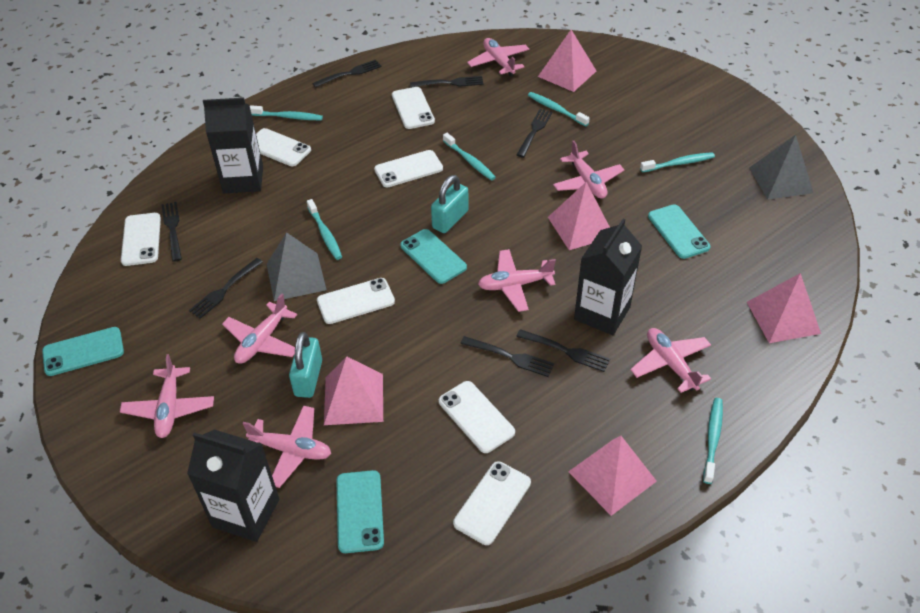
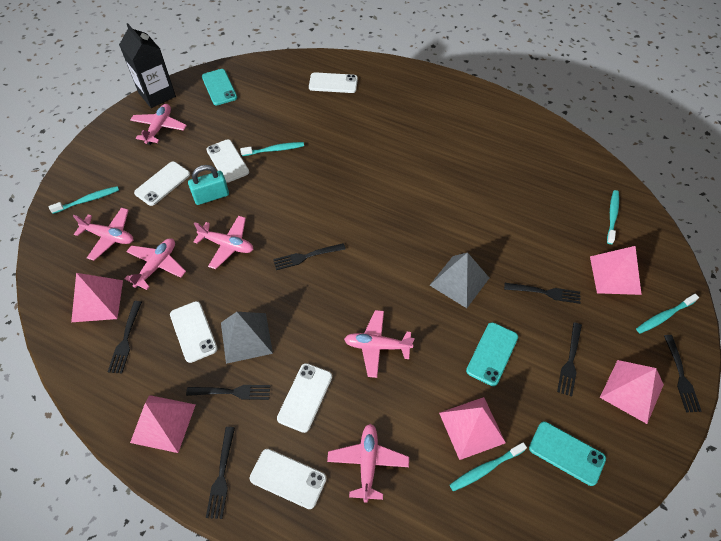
black carton: 3 -> 1
pink plane: 7 -> 6
turquoise padlock: 2 -> 1
turquoise phone: 4 -> 3
turquoise toothbrush: 6 -> 5
white phone: 7 -> 6

